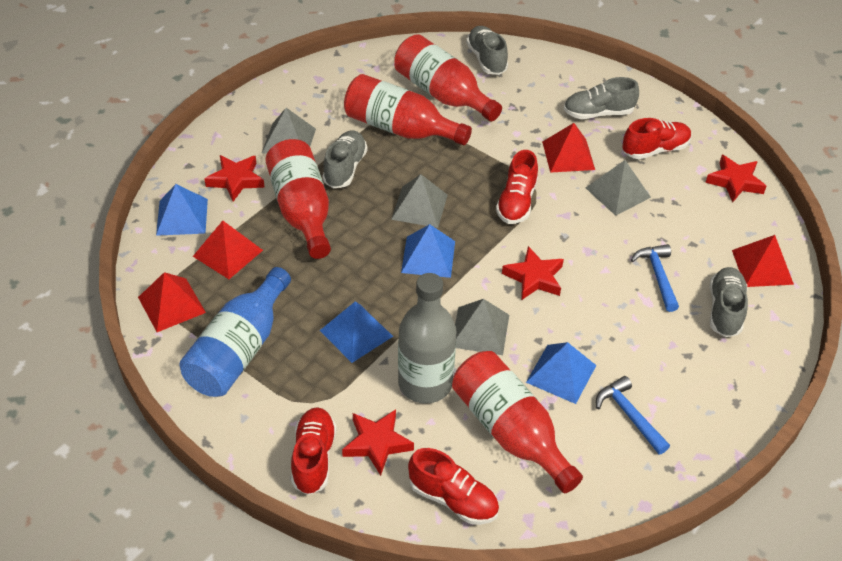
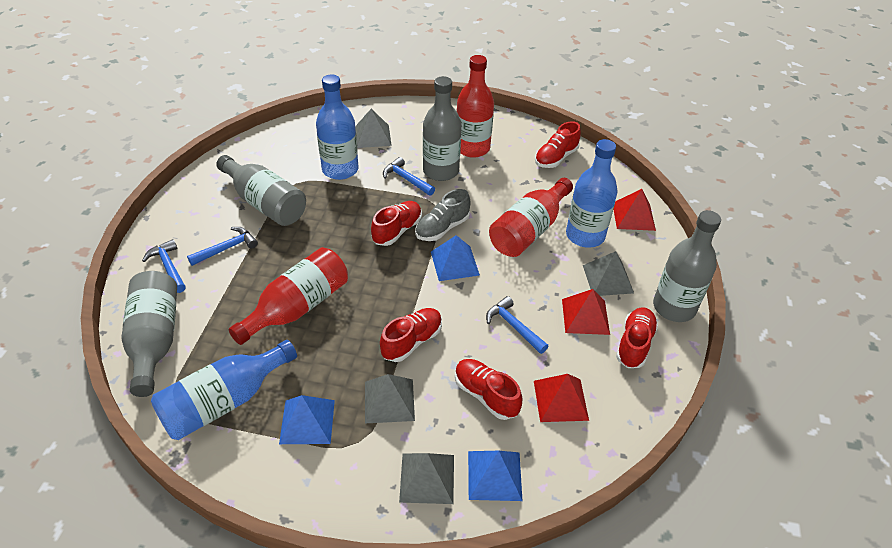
blue bottle: 1 -> 3
blue hammer: 2 -> 4
blue pyramid: 4 -> 3
grey bottle: 1 -> 4
grey shoe: 4 -> 1
red bottle: 4 -> 3
red pyramid: 4 -> 3
red shoe: 4 -> 5
red star: 4 -> 0

